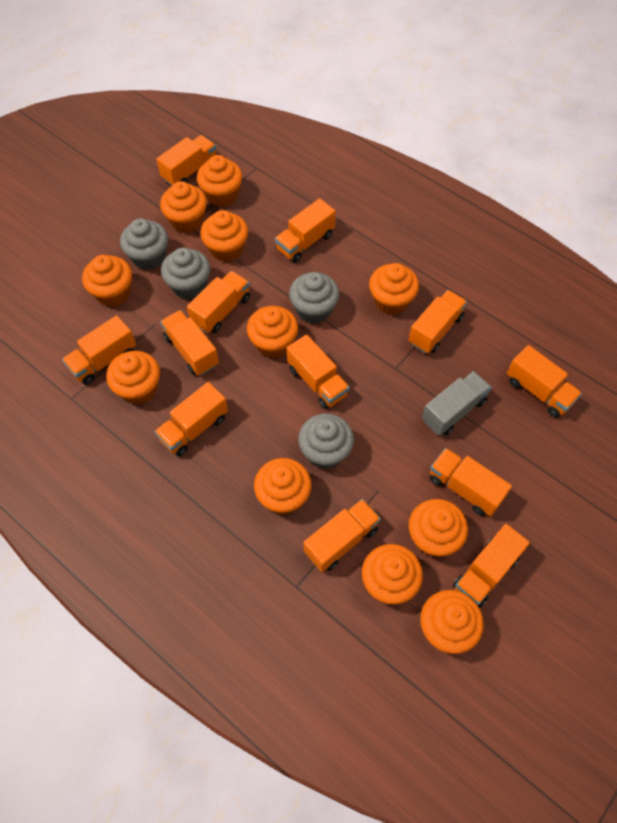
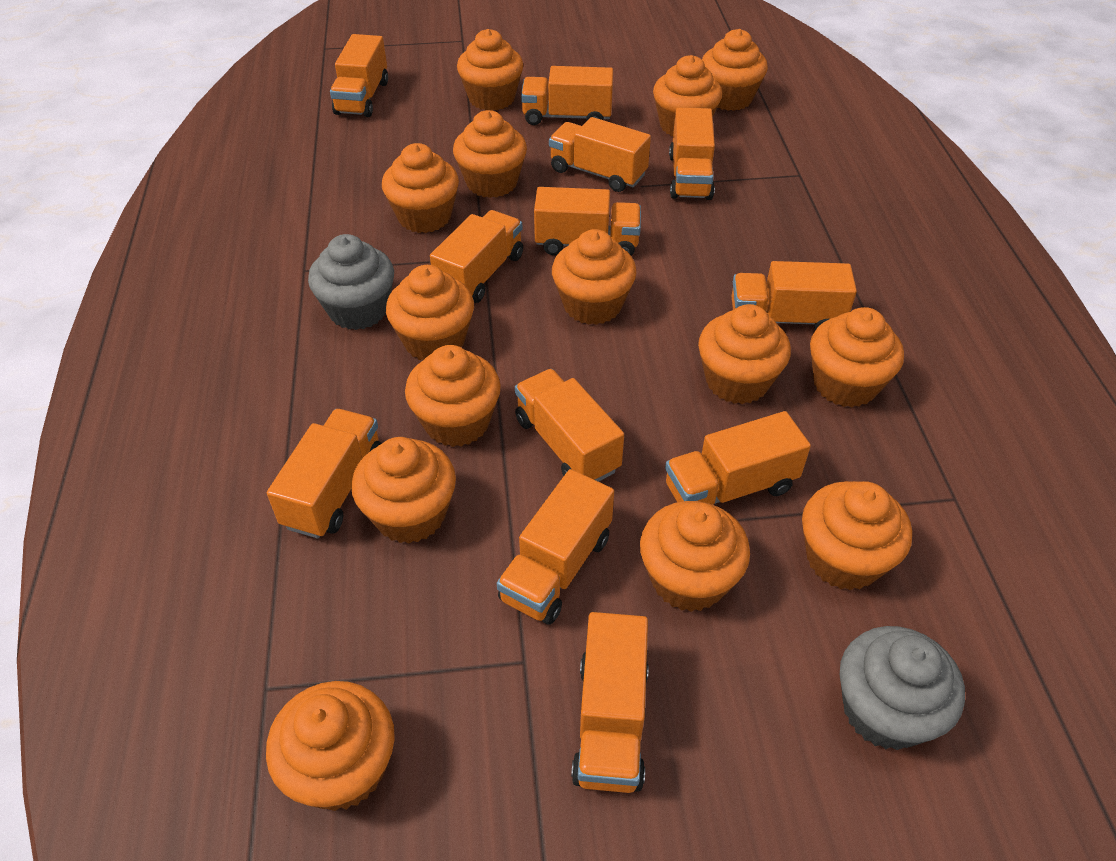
grey cupcake: 4 -> 2
grey truck: 1 -> 0
orange cupcake: 11 -> 14

